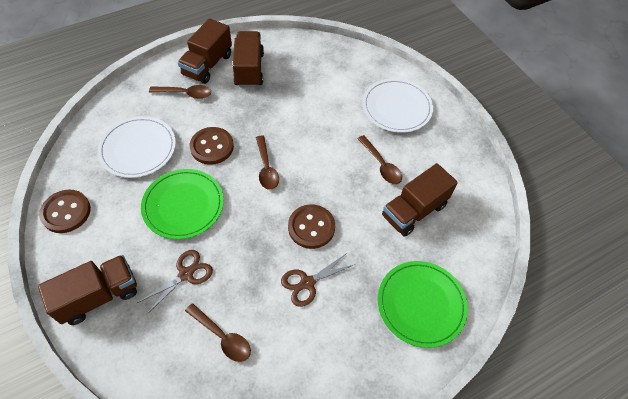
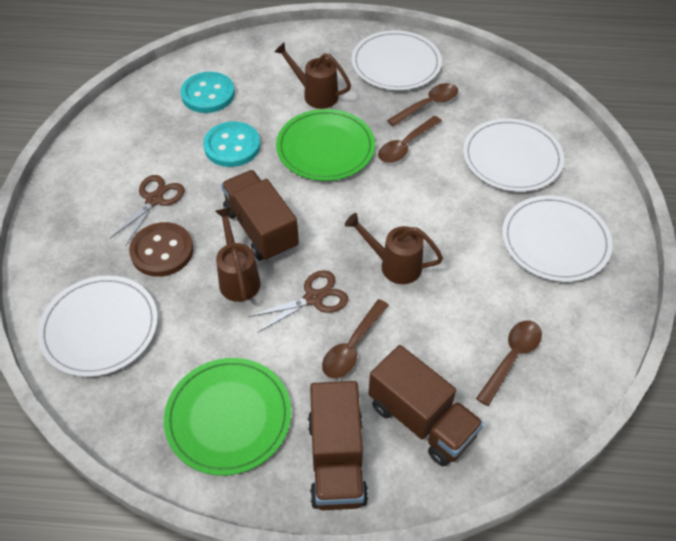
brown button: 3 -> 1
brown truck: 4 -> 3
brown watering can: 0 -> 3
turquoise button: 0 -> 2
white plate: 2 -> 4

